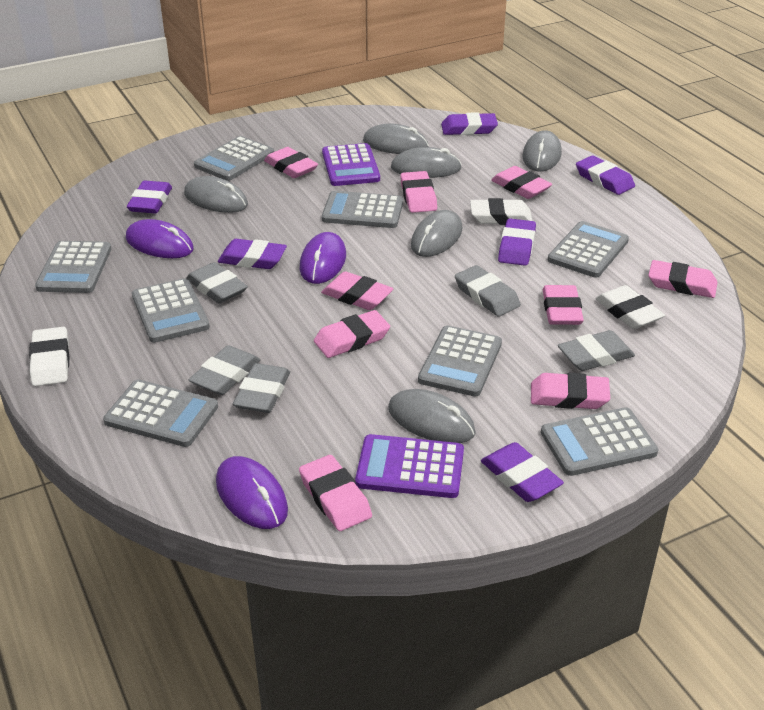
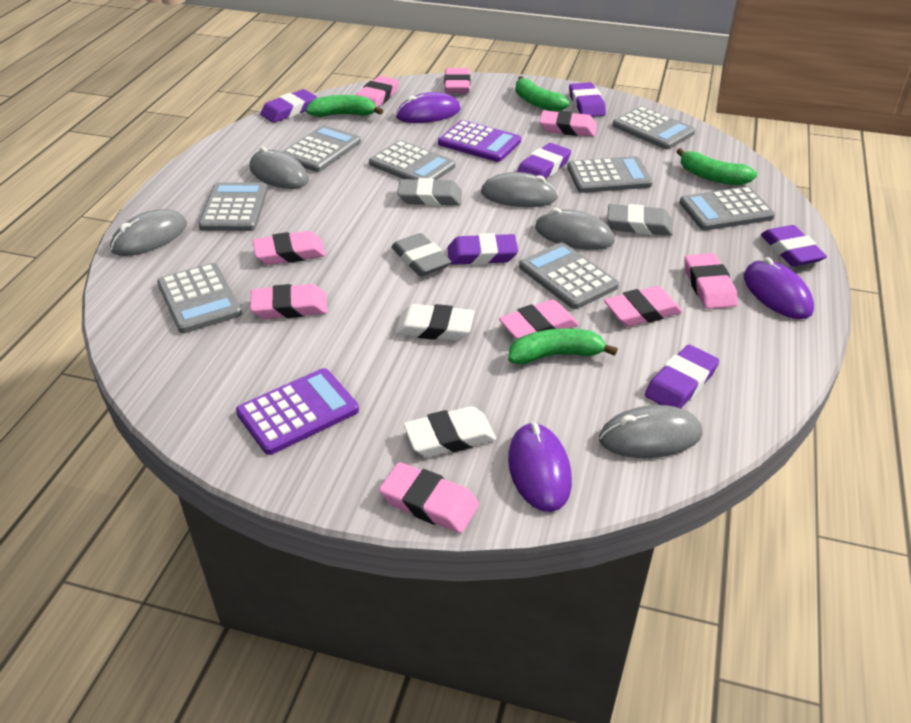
green banana: 0 -> 4
grey eraser: 5 -> 3
grey mouse: 6 -> 5
white eraser: 3 -> 2

